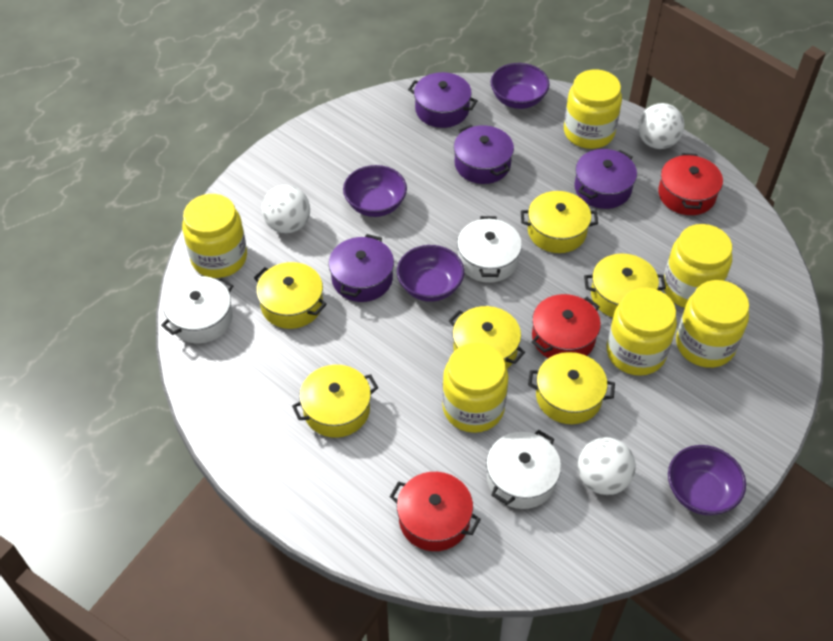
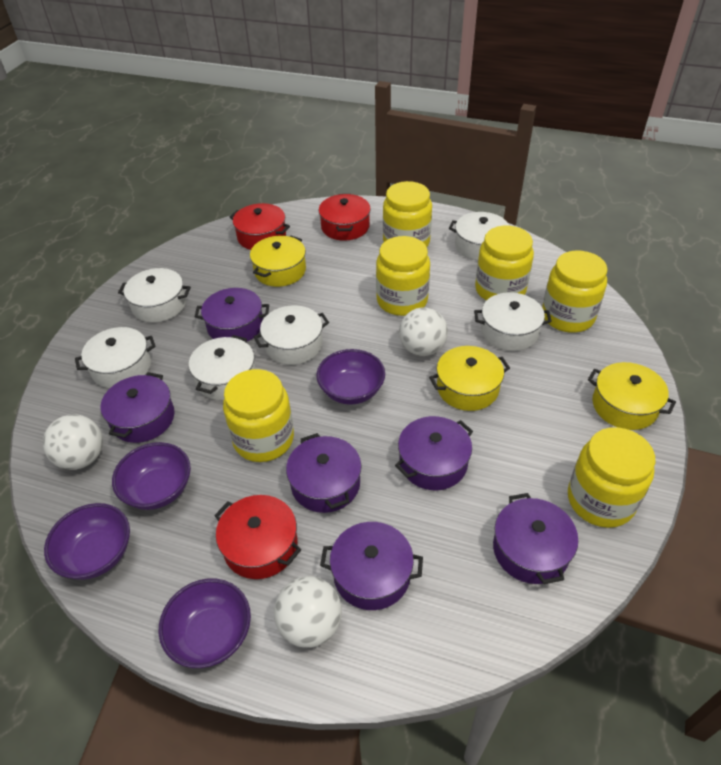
purple pot: 4 -> 6
white pot: 3 -> 6
yellow pot: 6 -> 3

